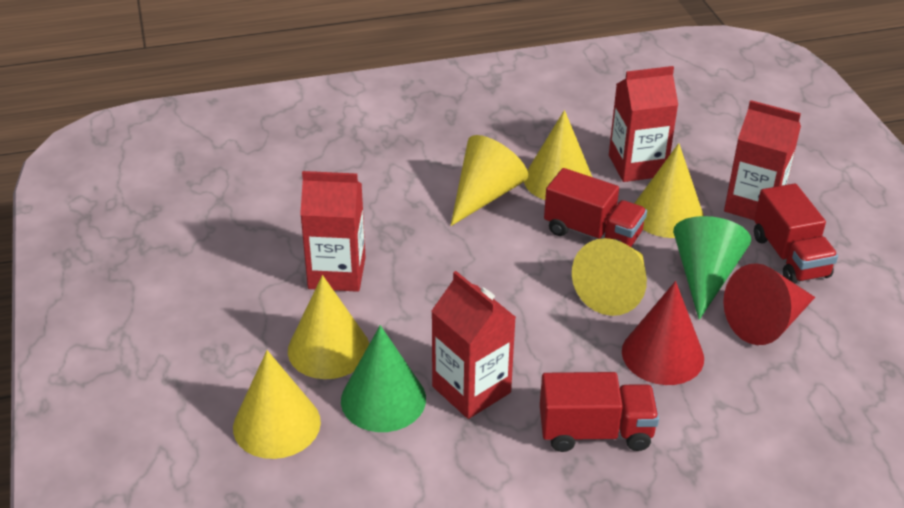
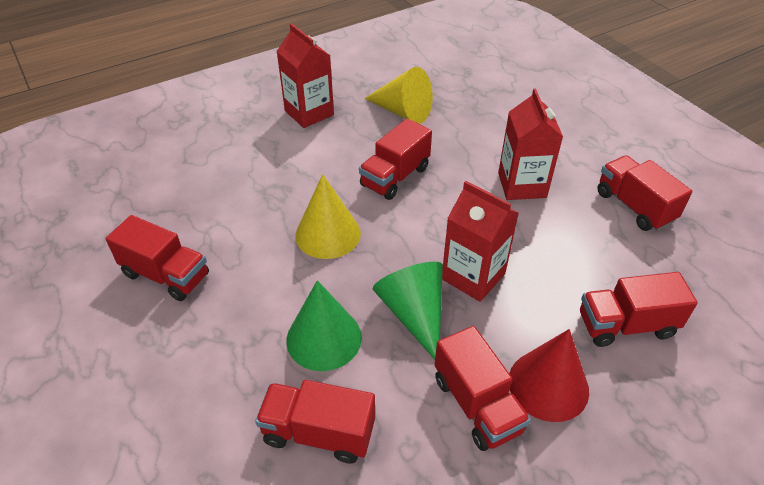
red carton: 4 -> 3
red cone: 2 -> 1
red truck: 3 -> 6
yellow cone: 6 -> 2

